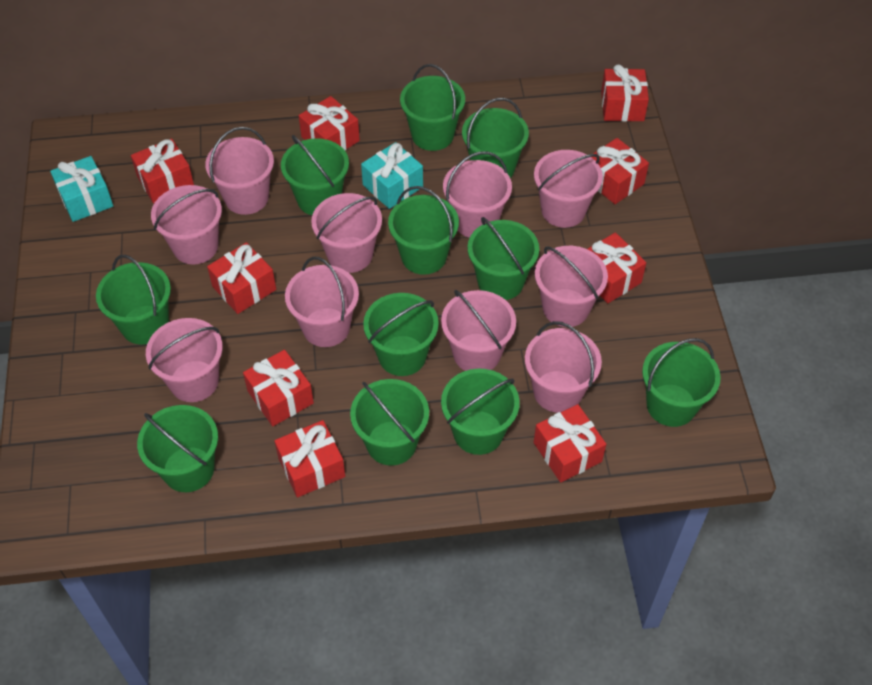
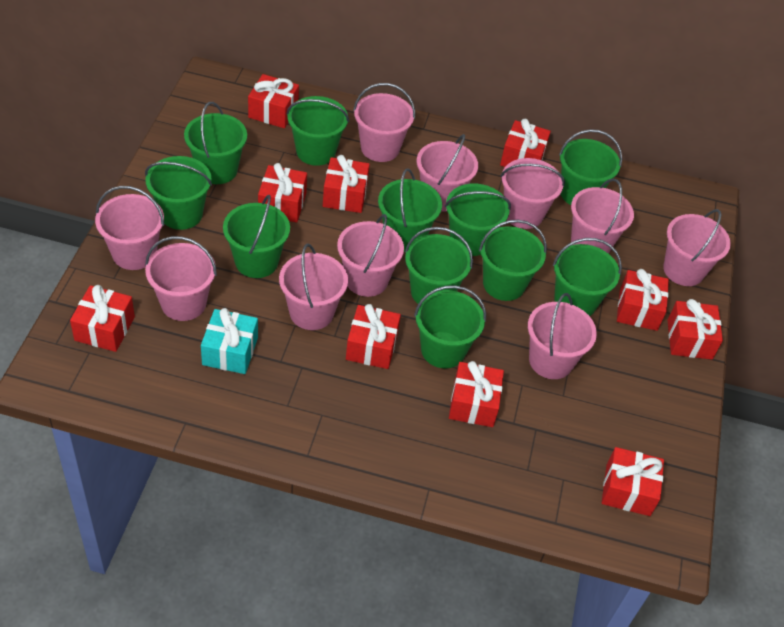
red gift: 9 -> 10
turquoise gift: 2 -> 1

